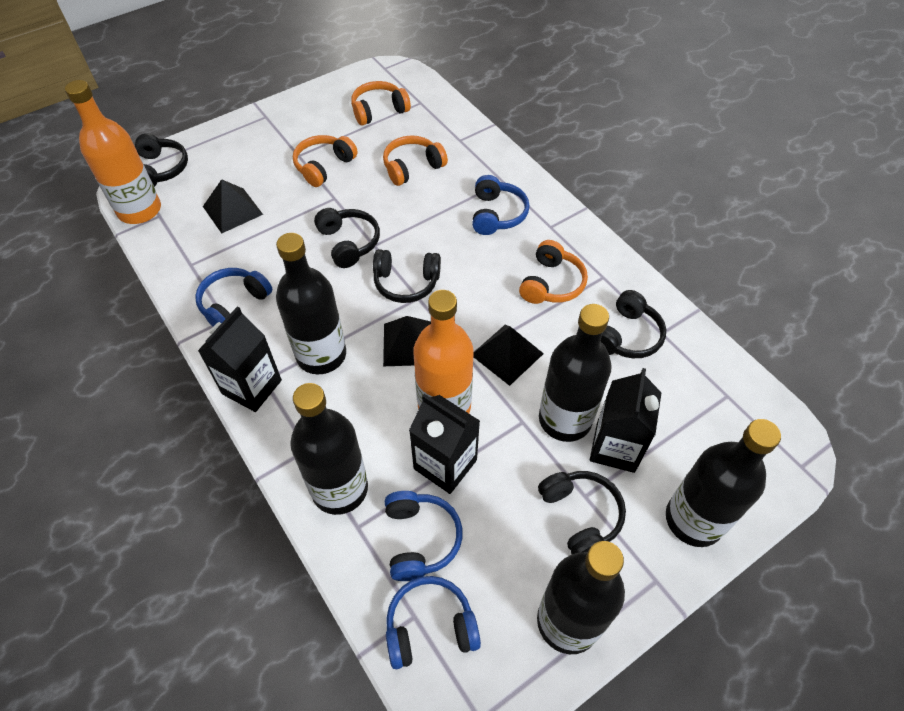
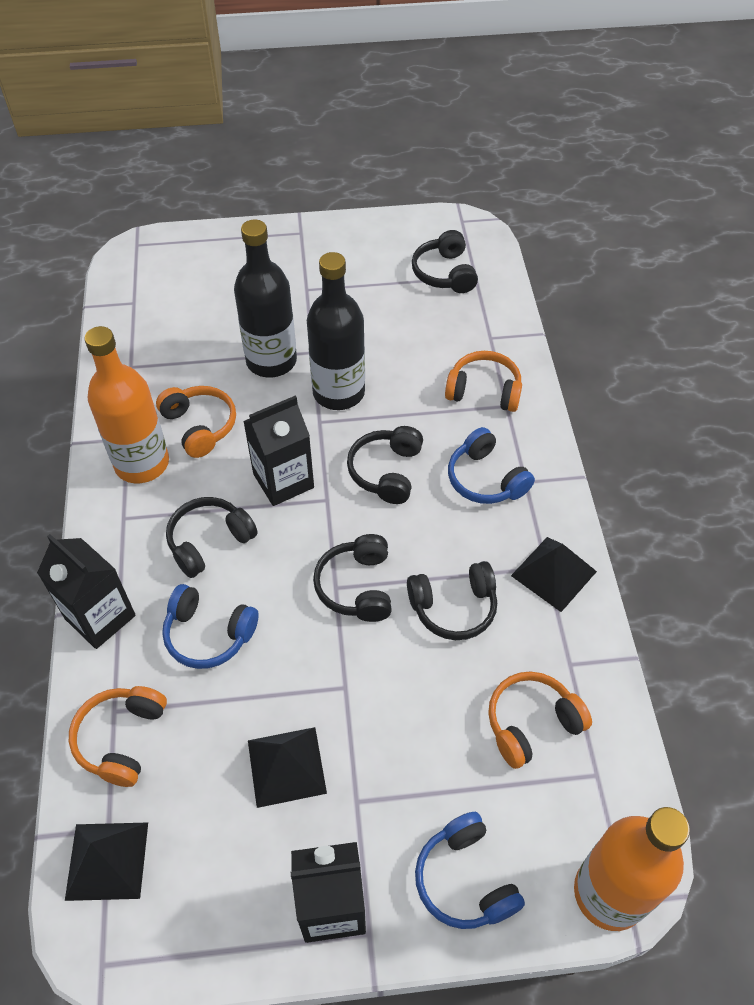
black bottle: 5 -> 2
blue headphones: 4 -> 3

